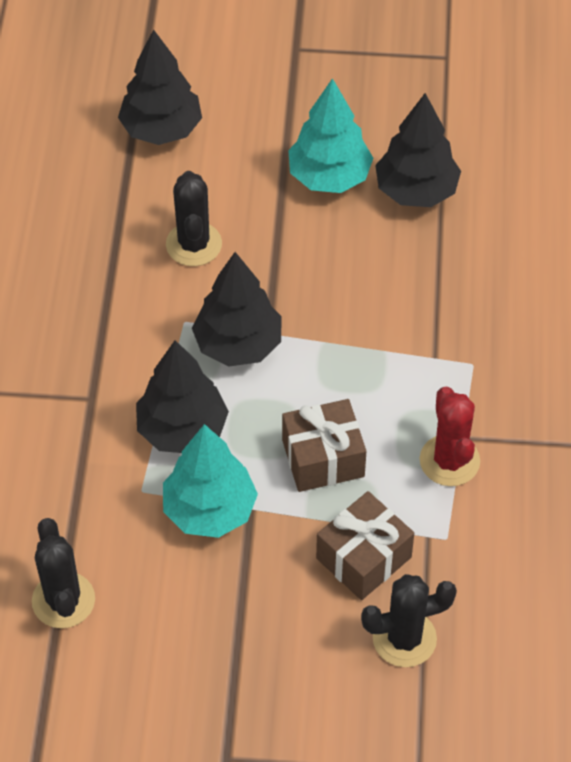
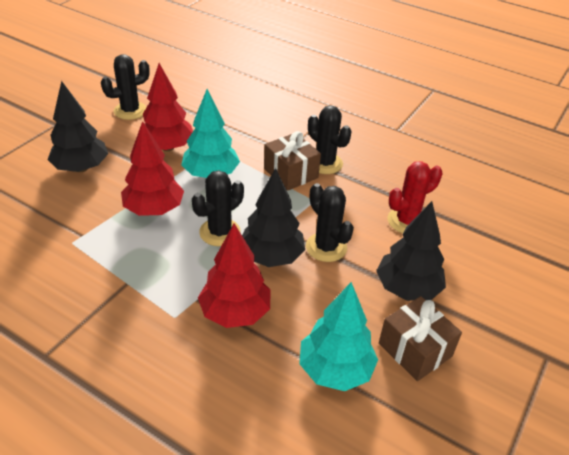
black cactus: 3 -> 4
black tree: 4 -> 3
red tree: 0 -> 3

